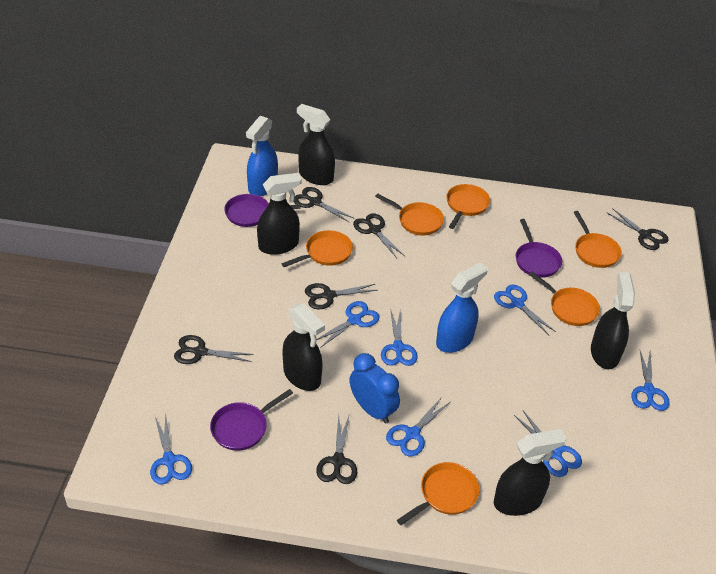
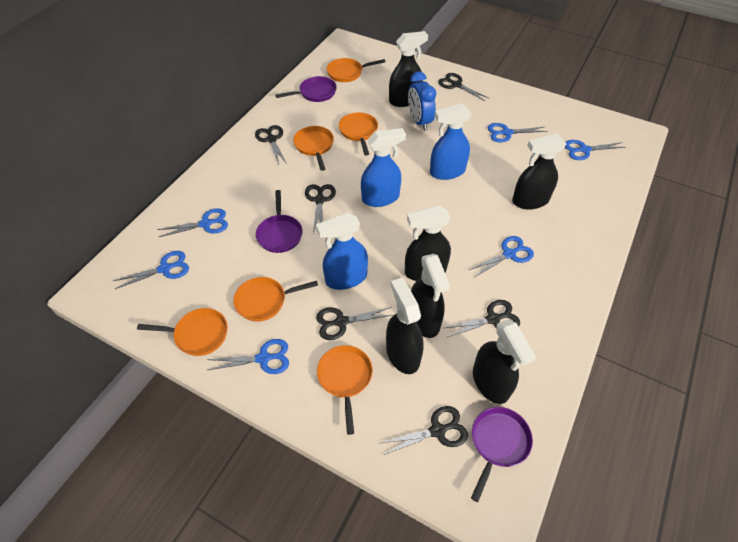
black spray bottle: 5 -> 6
blue scissors: 7 -> 6
blue spray bottle: 2 -> 3

